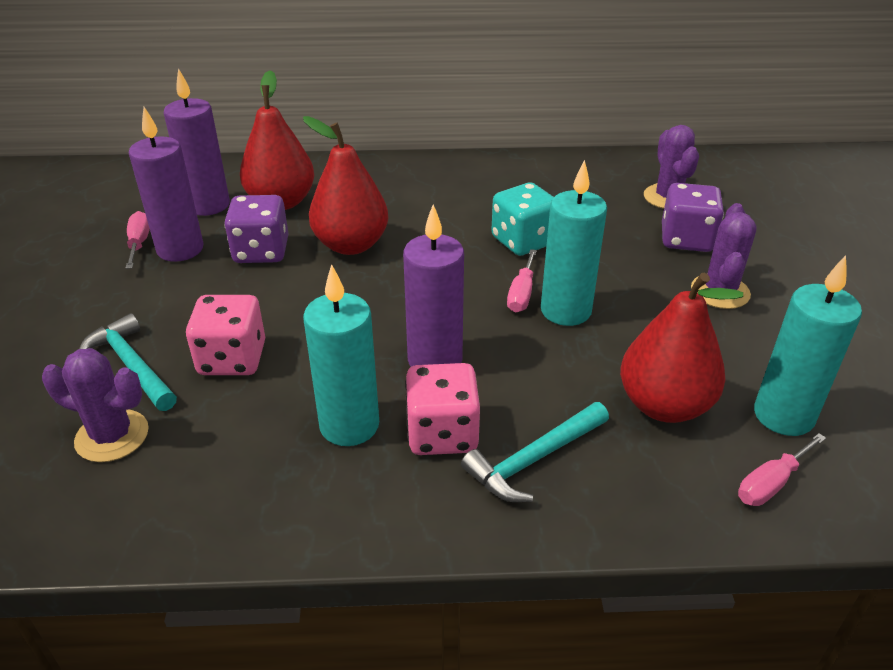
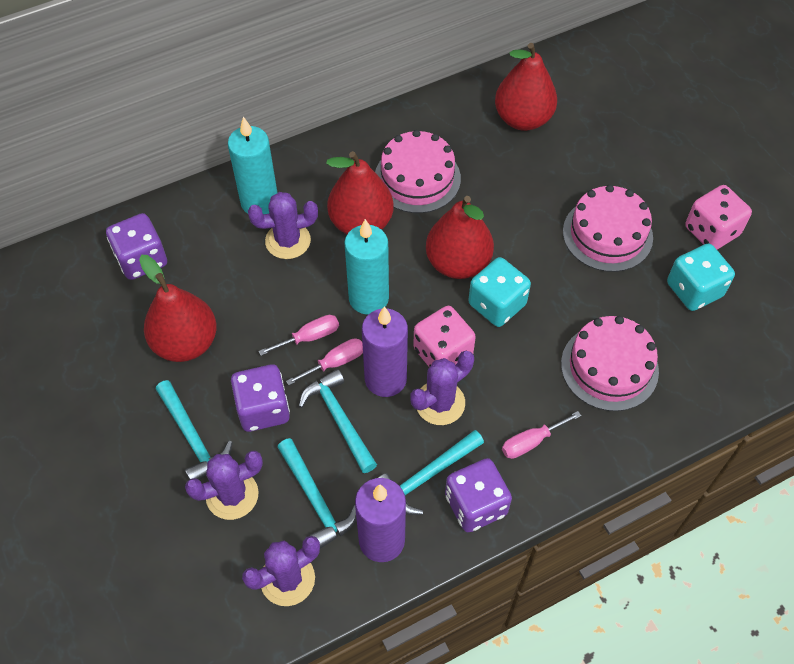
pink cake: 0 -> 3
purple cactus: 3 -> 4
purple candle: 3 -> 2
purple dice: 2 -> 3
red pear: 3 -> 4
turquoise candle: 3 -> 2
turquoise dice: 1 -> 2
turquoise hammer: 2 -> 4

